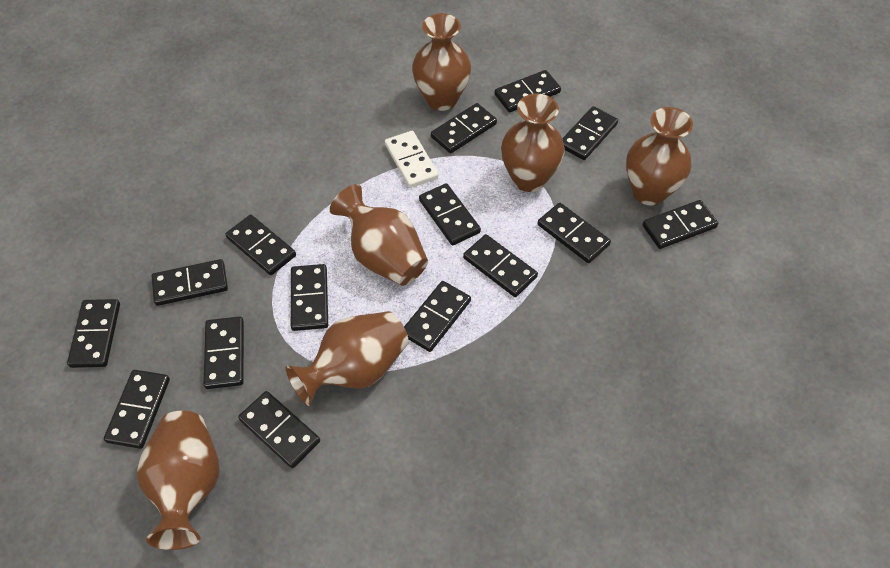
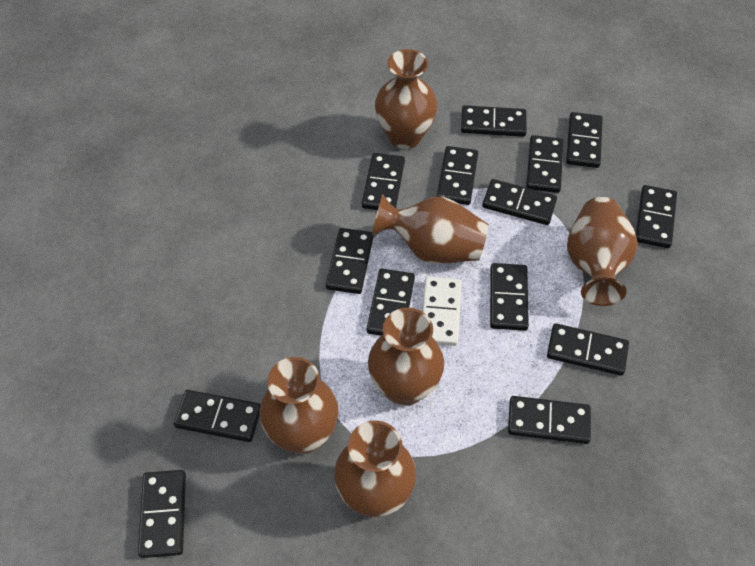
black domino: 15 -> 14

